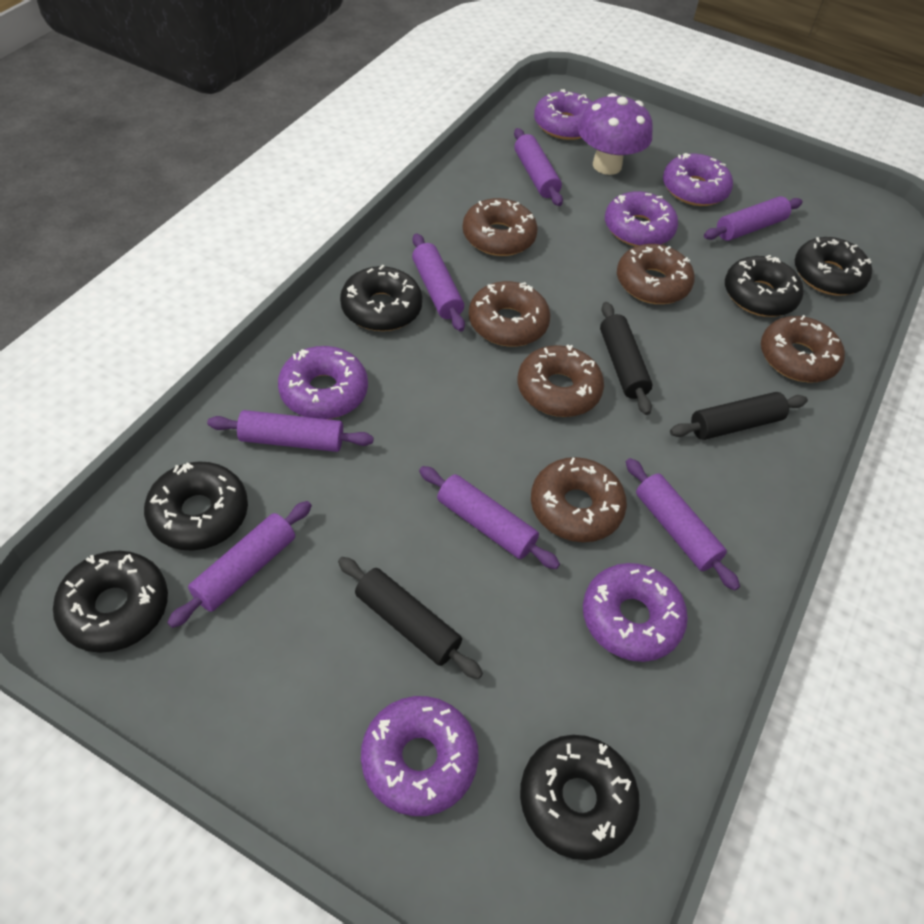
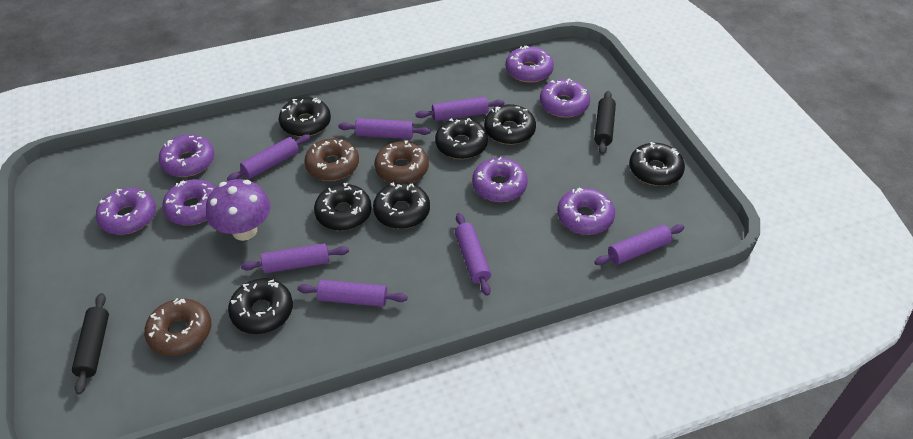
black donut: 6 -> 7
black rolling pin: 3 -> 2
brown donut: 6 -> 3
purple donut: 6 -> 7

